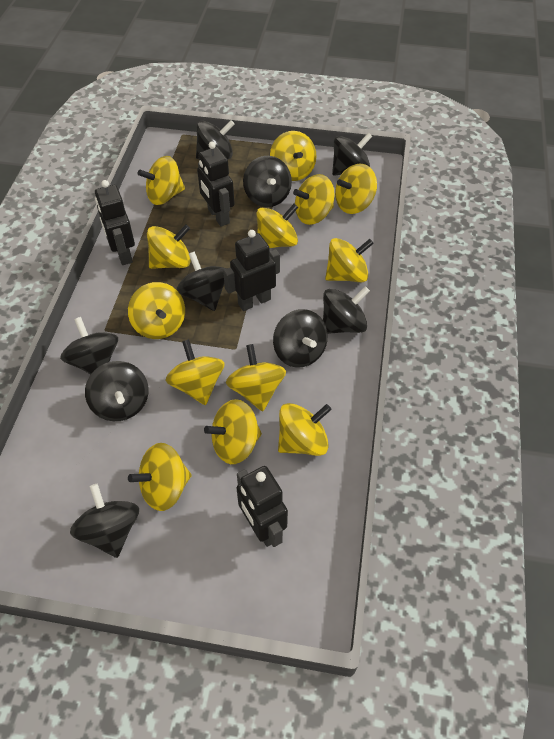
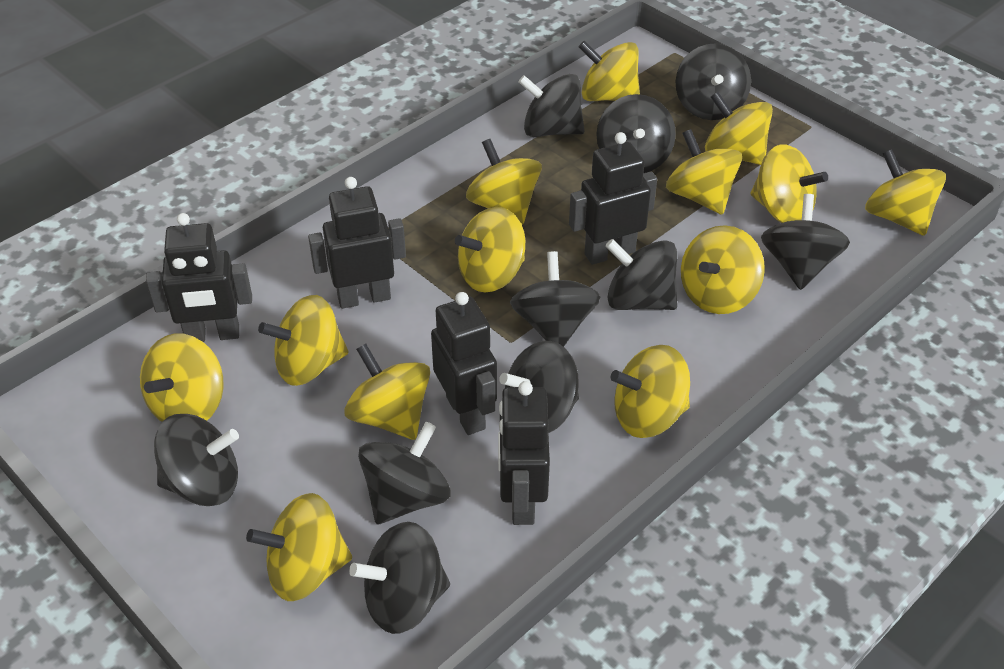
black robot: 4 -> 5
black spinning top: 9 -> 10

